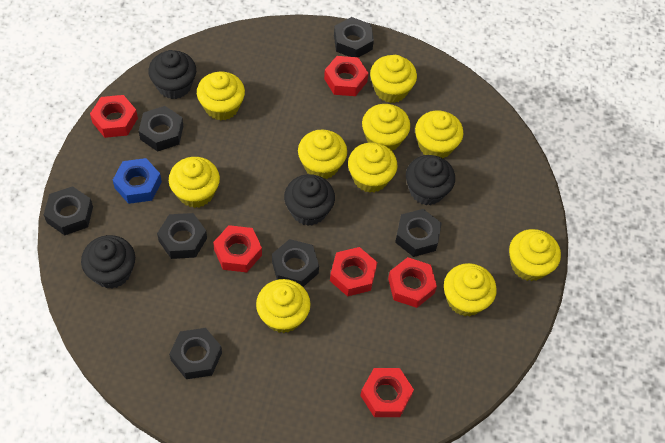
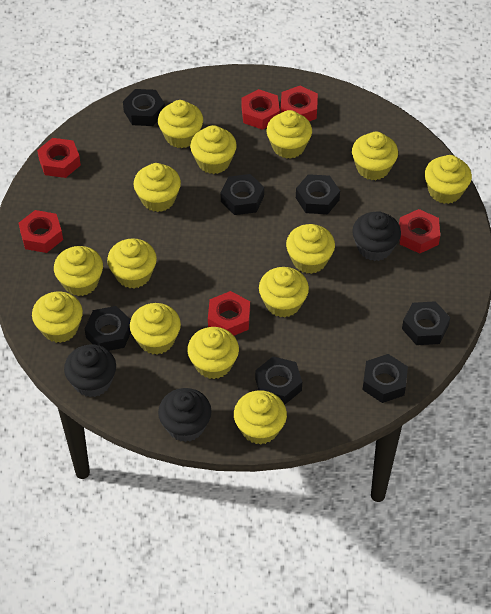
black cupcake: 4 -> 3
blue nut: 1 -> 0
yellow cupcake: 10 -> 14

